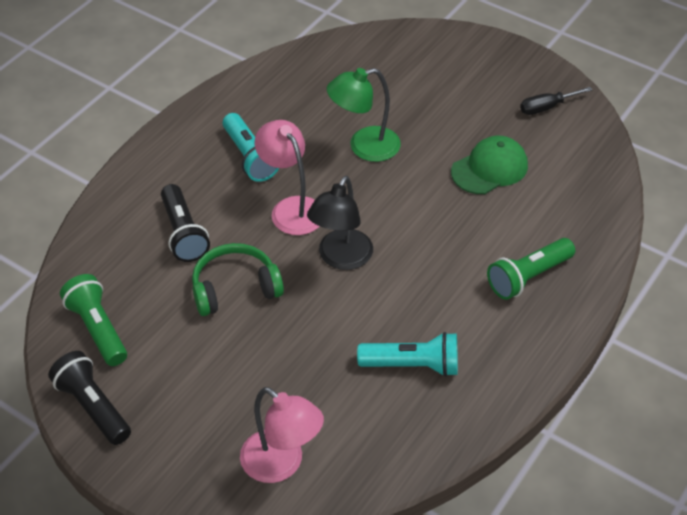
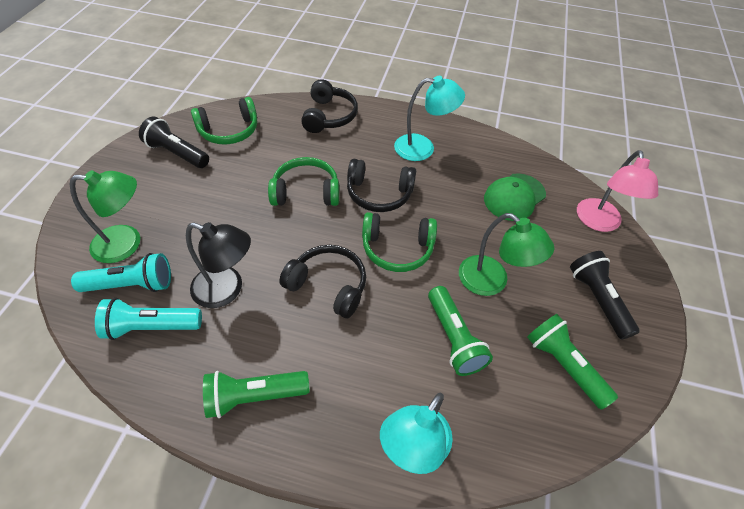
black headphones: 0 -> 3
black screwdriver: 1 -> 0
green flashlight: 2 -> 3
green headphones: 1 -> 3
green lamp: 1 -> 2
pink lamp: 2 -> 1
turquoise lamp: 0 -> 2

